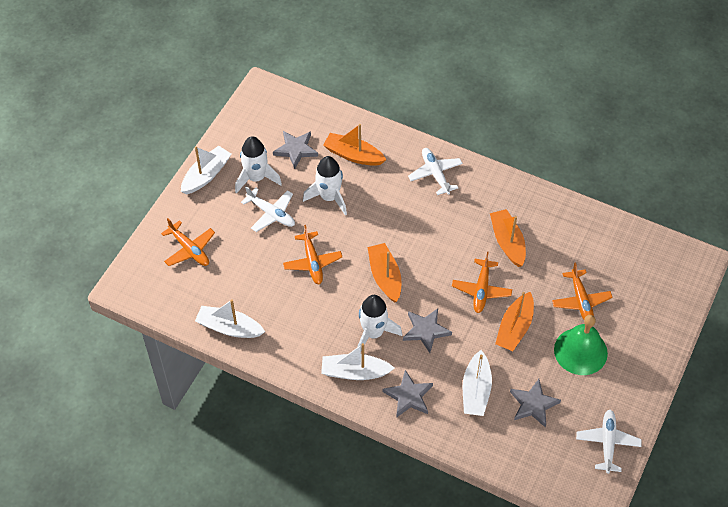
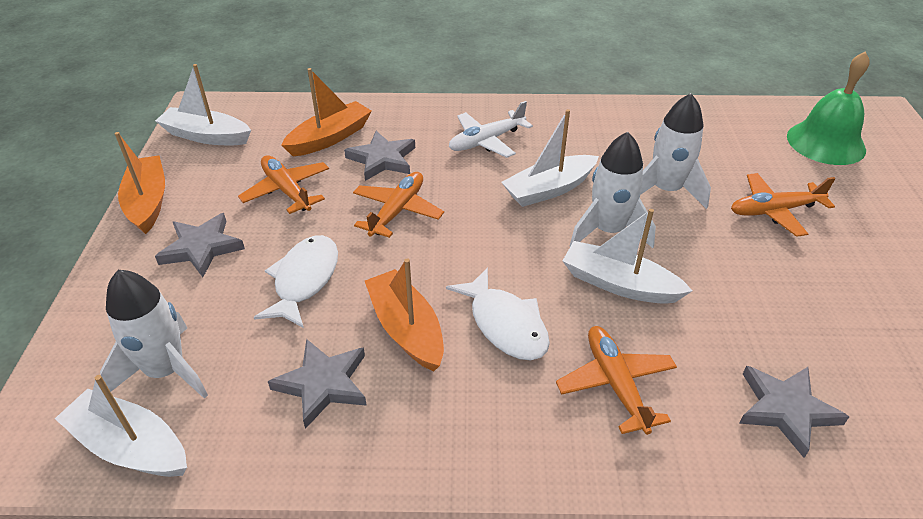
orange boat: 4 -> 3
white fish: 0 -> 2
white plane: 3 -> 1

